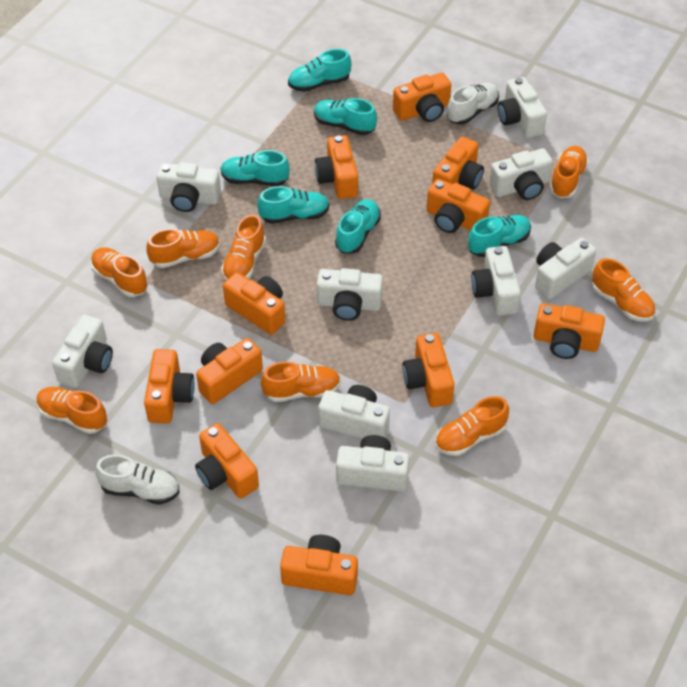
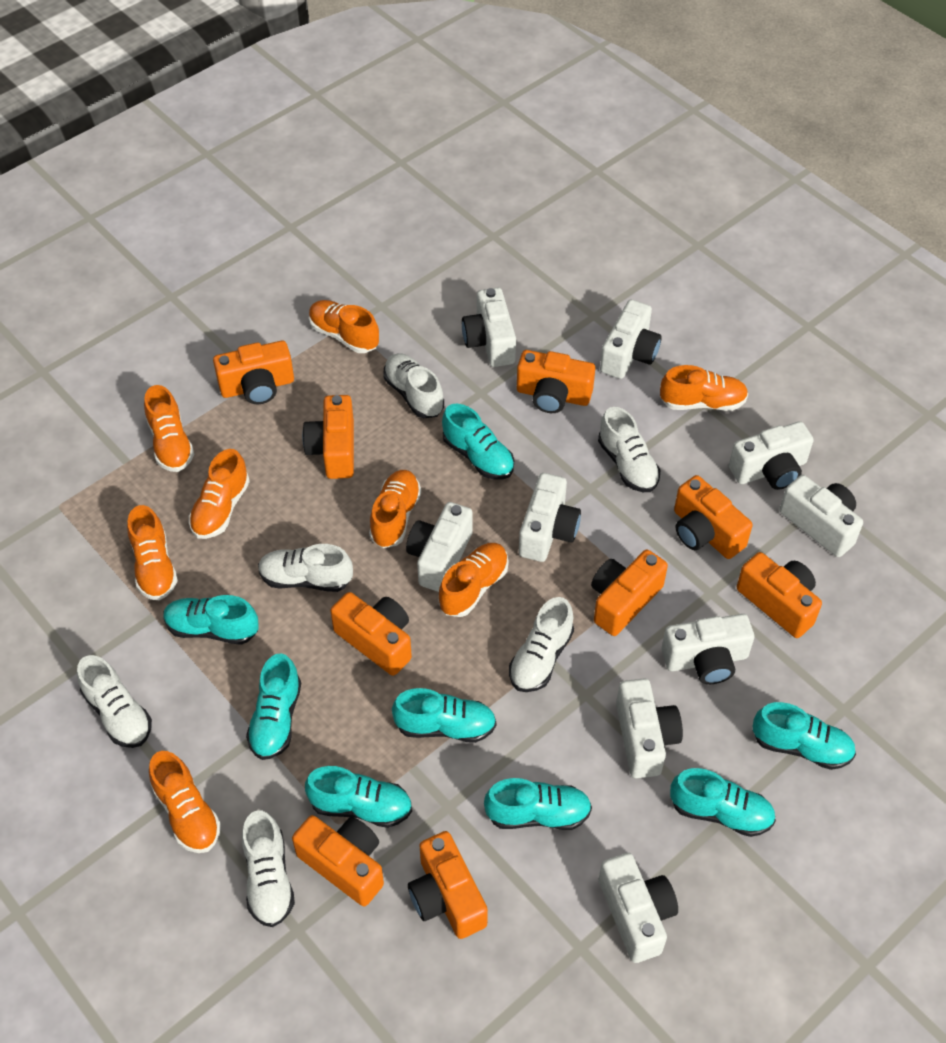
orange camera: 11 -> 9
turquoise shoe: 6 -> 8
white shoe: 2 -> 6

